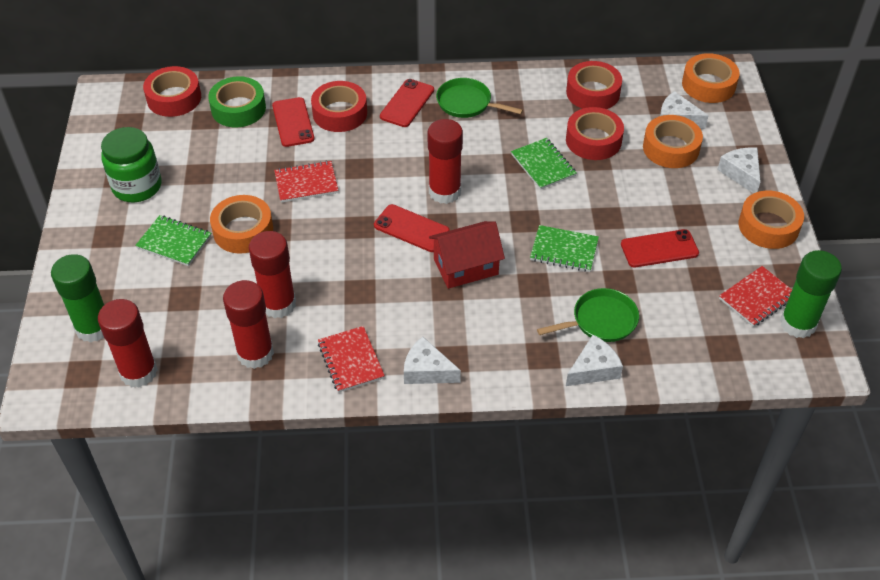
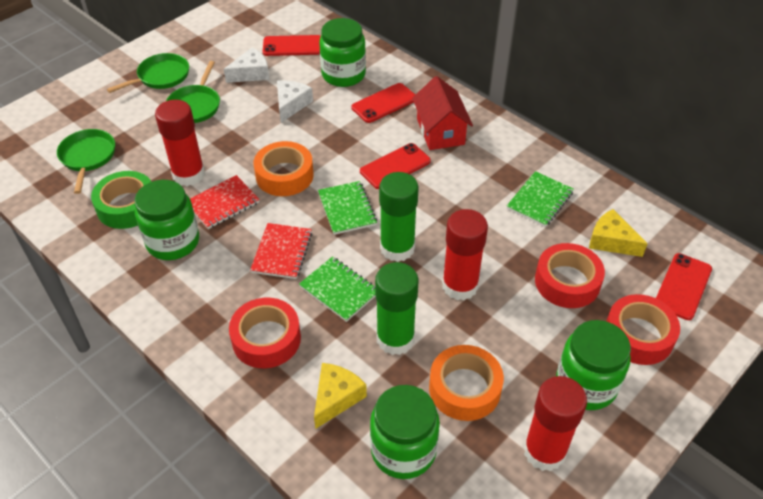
green jar: 1 -> 4
green pan: 2 -> 3
orange tape: 4 -> 2
red glue stick: 4 -> 3
red notebook: 3 -> 2
red tape: 4 -> 3
white cheese: 4 -> 2
yellow cheese: 0 -> 2

